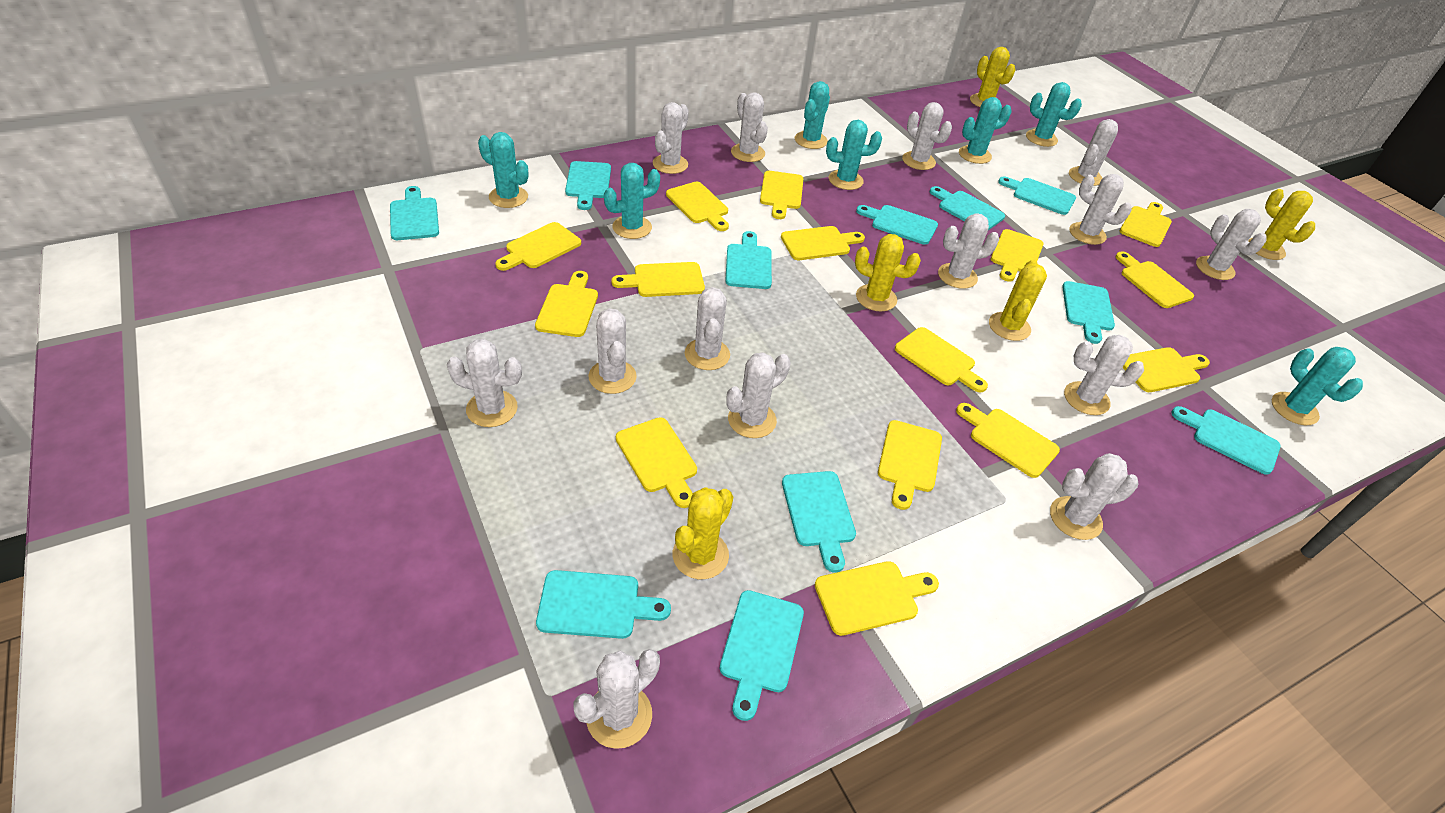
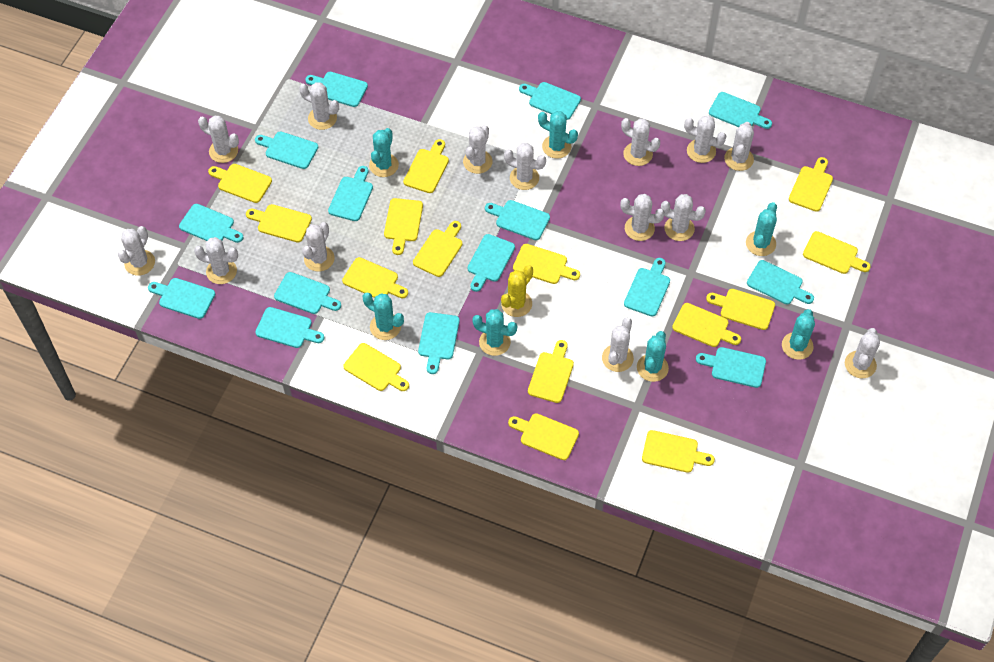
turquoise cutting board: 11 -> 15
yellow cactus: 5 -> 1

